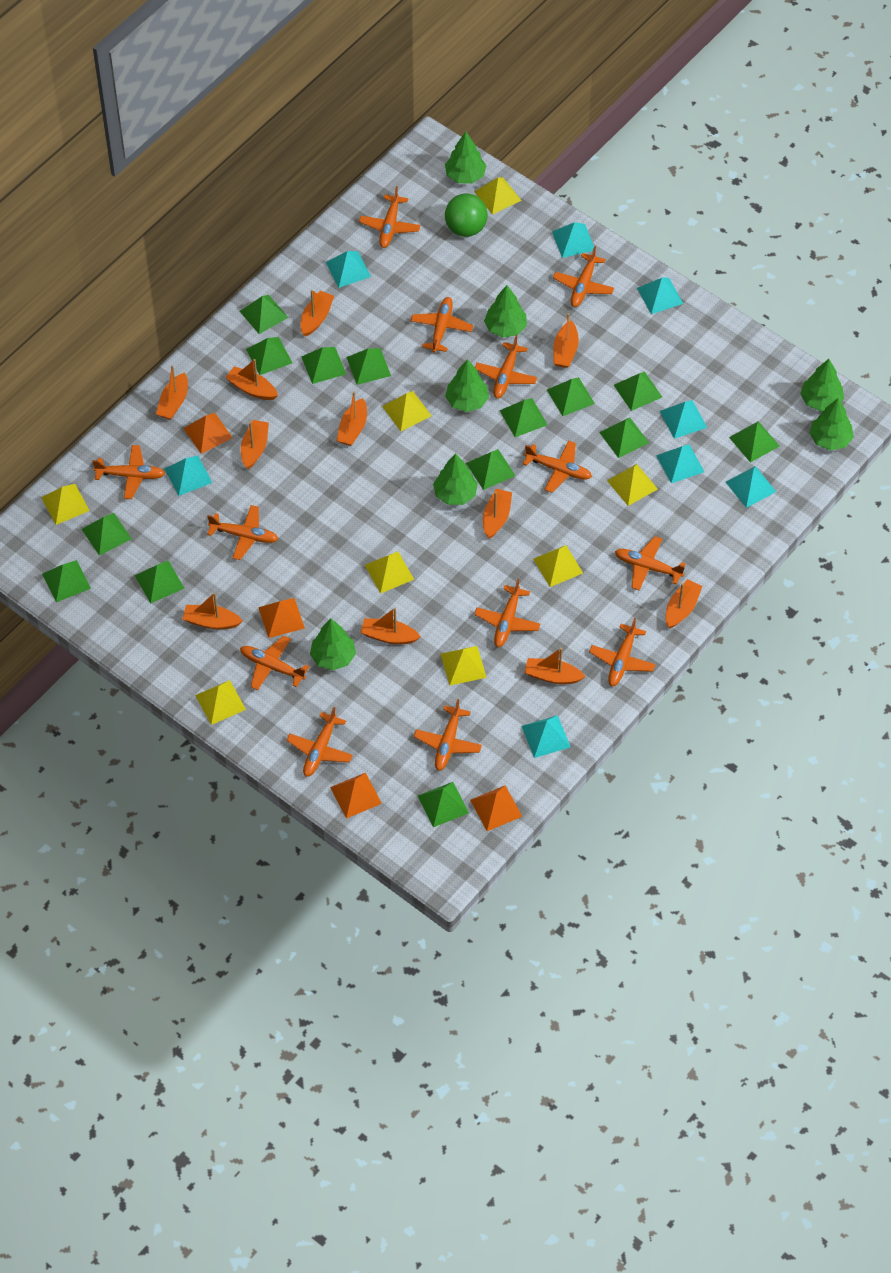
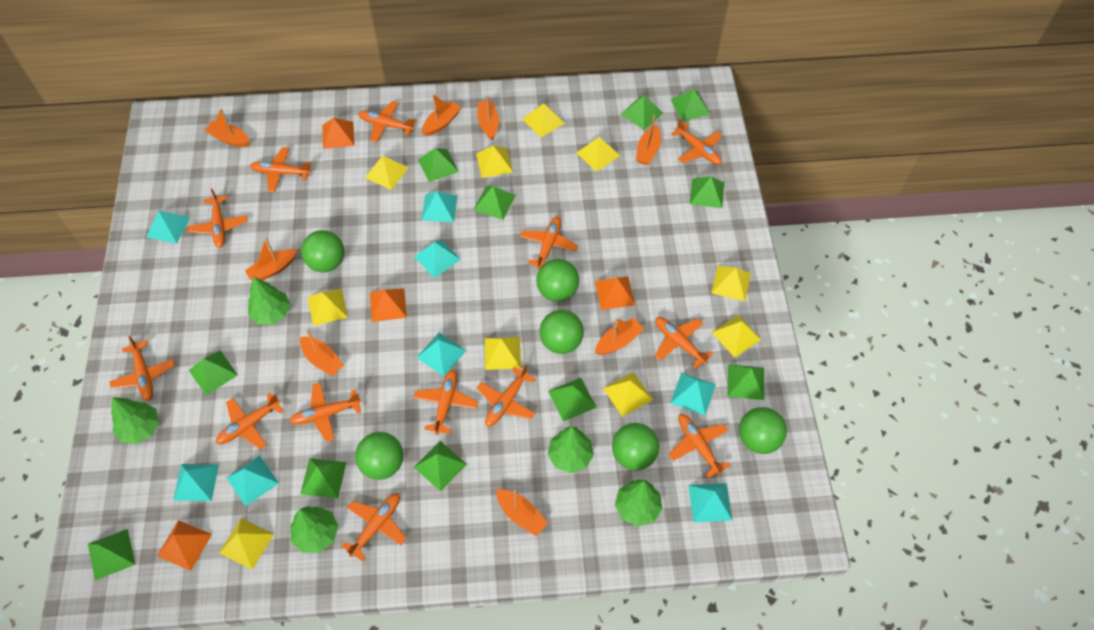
green ball: 1 -> 6
green pyramid: 14 -> 11
green tree: 7 -> 5
orange boat: 11 -> 8
yellow pyramid: 8 -> 10

